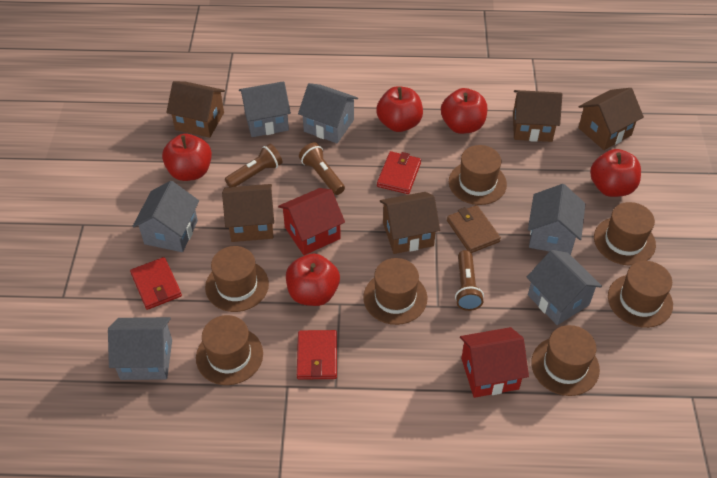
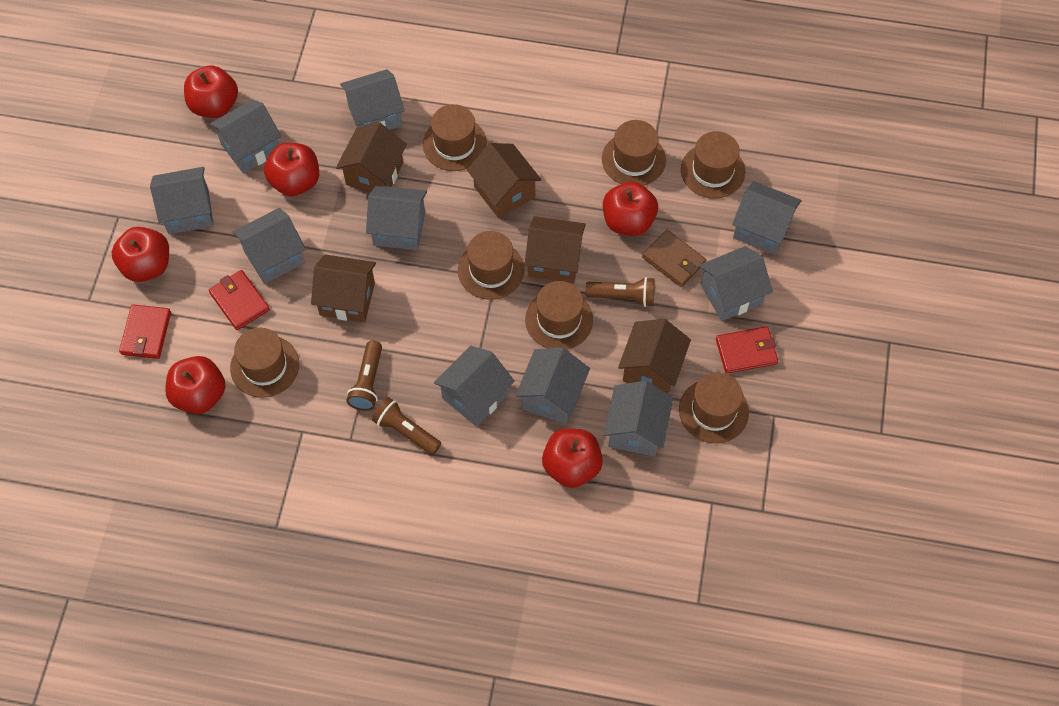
grey house: 6 -> 10
red apple: 5 -> 6
red house: 2 -> 0

